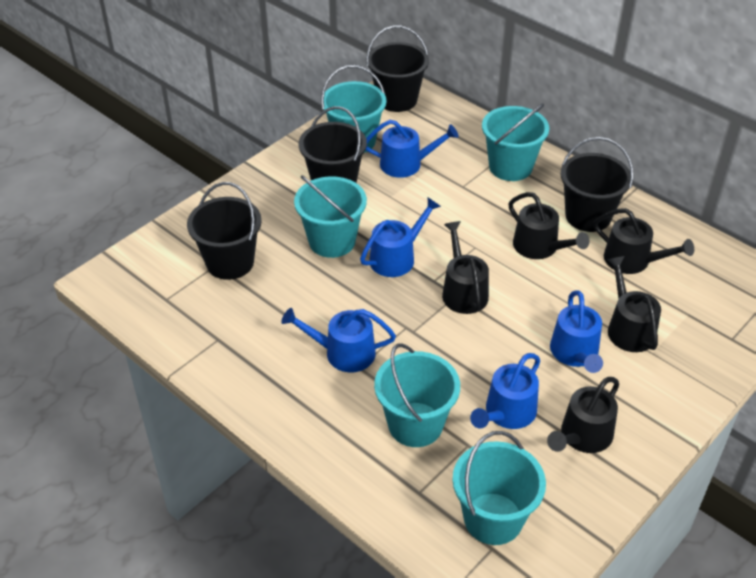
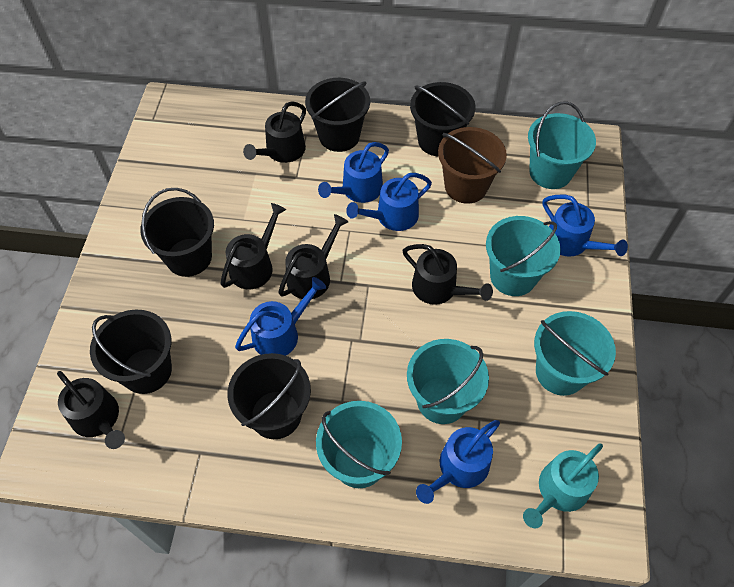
black bucket: 4 -> 5
brown bucket: 0 -> 1
turquoise watering can: 0 -> 1

